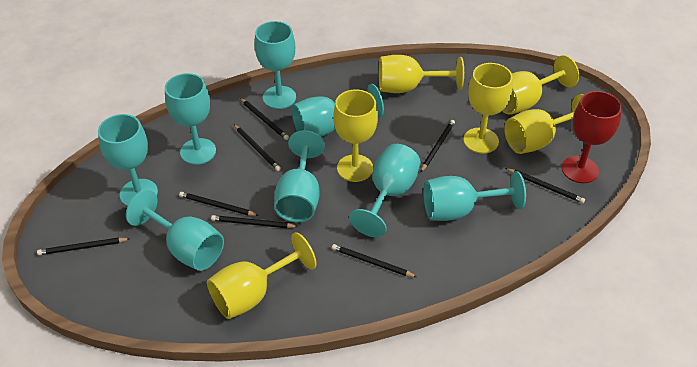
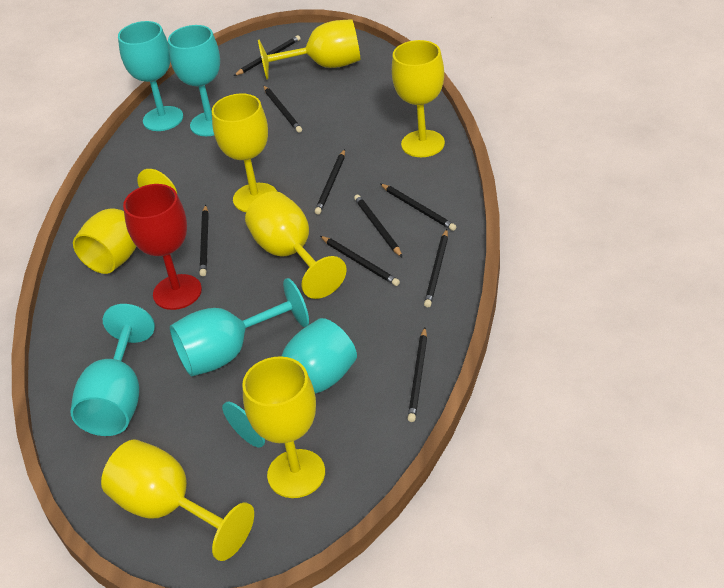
black pencil: 8 -> 9
turquoise goblet: 8 -> 5
yellow goblet: 6 -> 7

